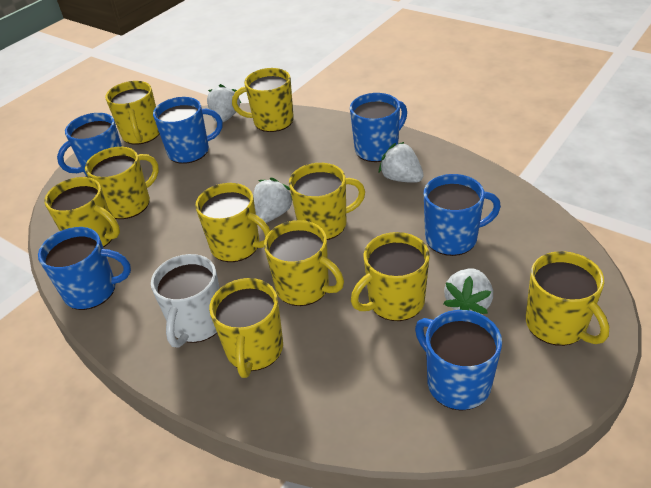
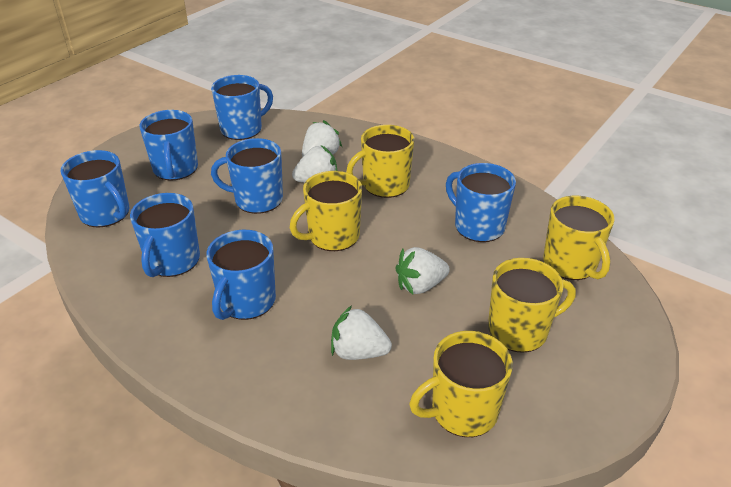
blue mug: 6 -> 7
white mug: 1 -> 0
yellow mug: 10 -> 5

